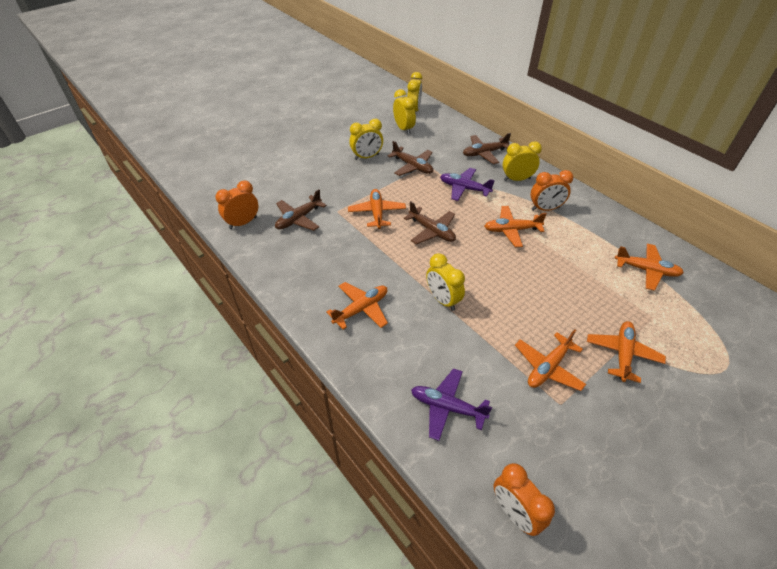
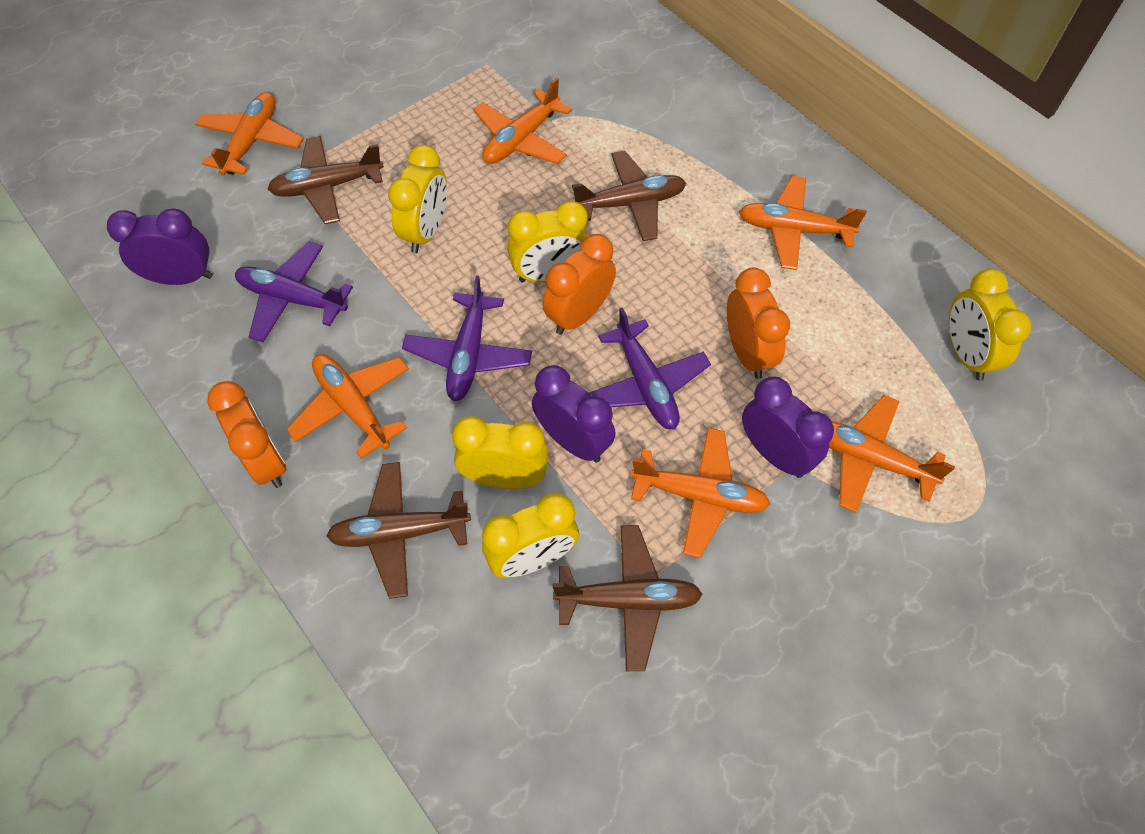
purple clock: 0 -> 3
purple plane: 2 -> 3

